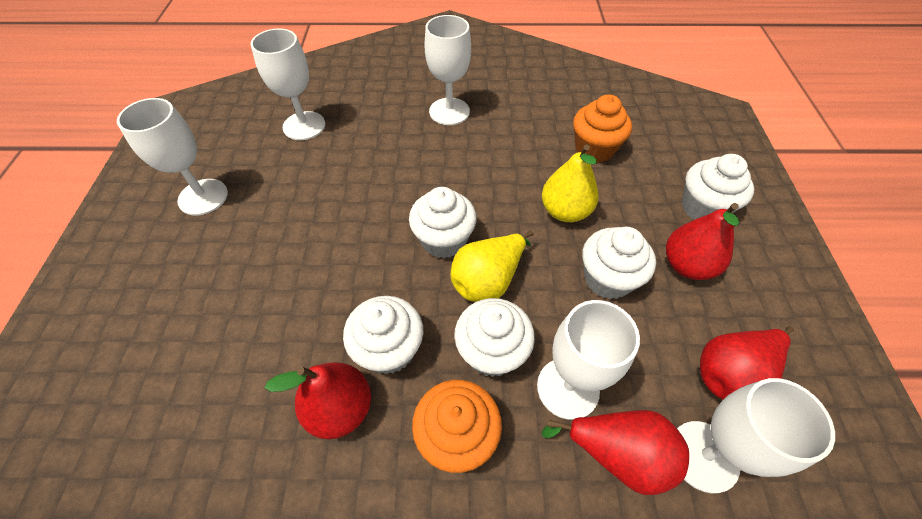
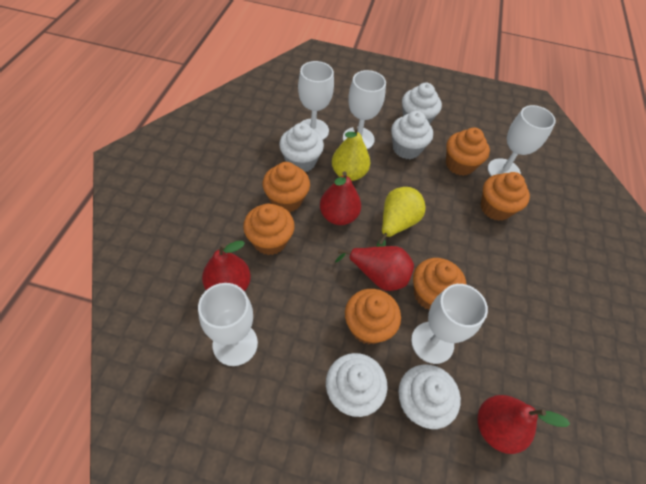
orange cupcake: 2 -> 6

